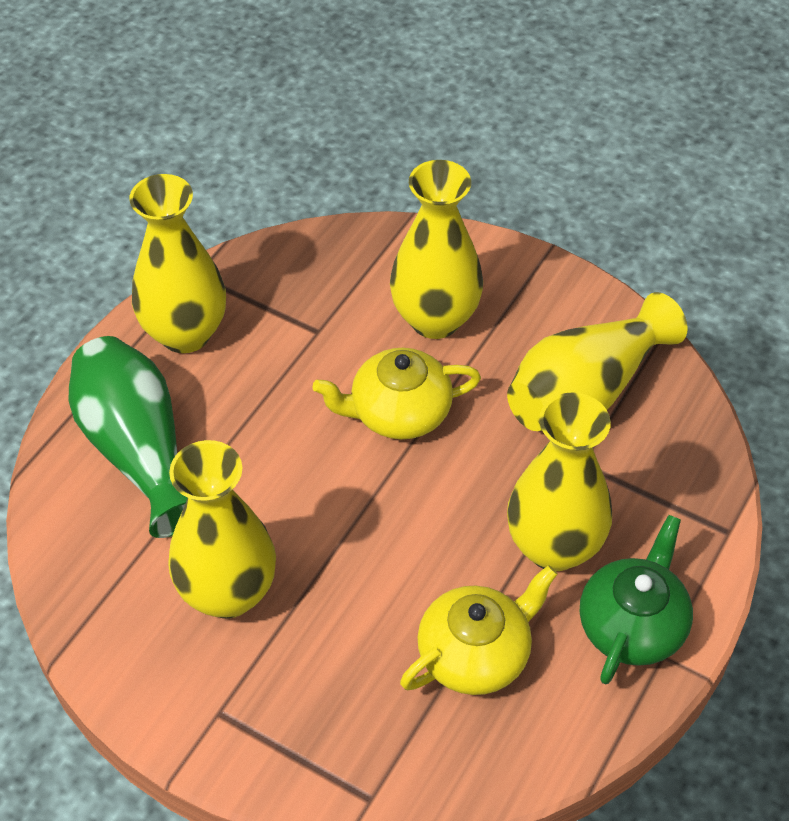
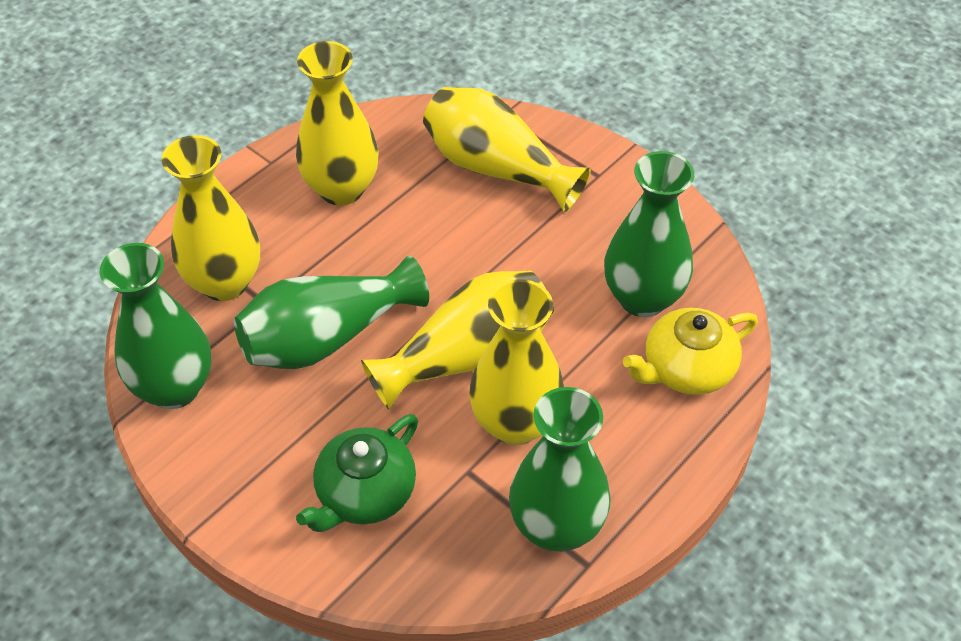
green vase: 1 -> 4
yellow teapot: 2 -> 1

